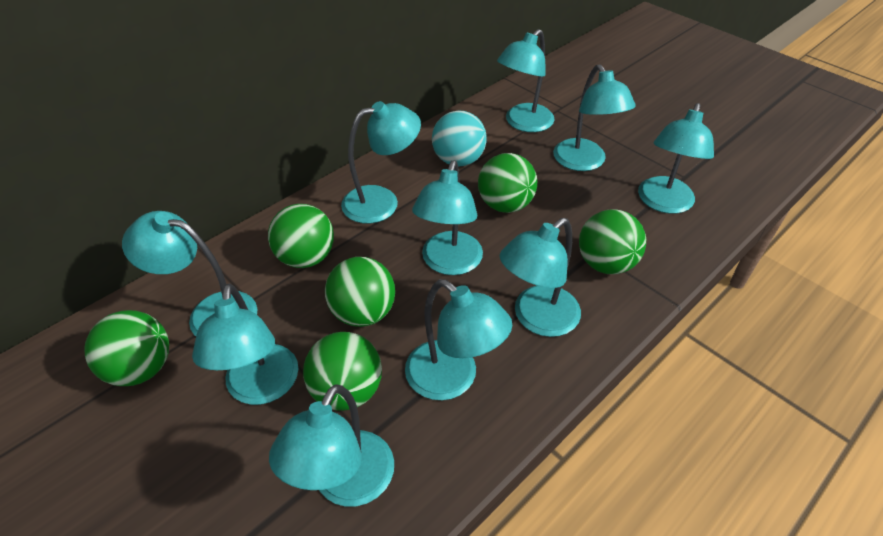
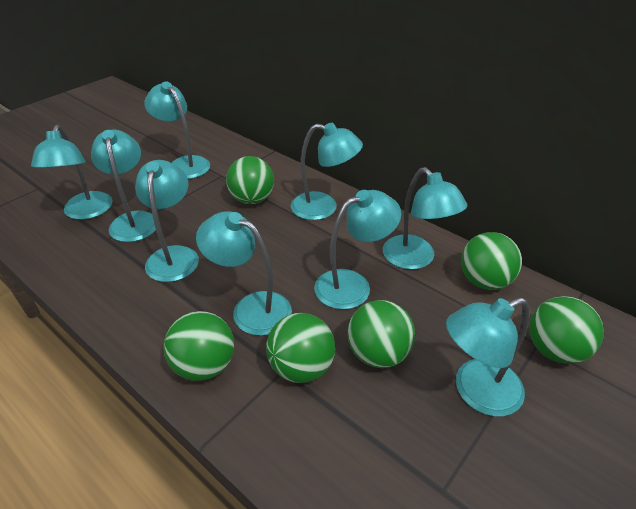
turquoise ball: 1 -> 0
turquoise lamp: 10 -> 9

